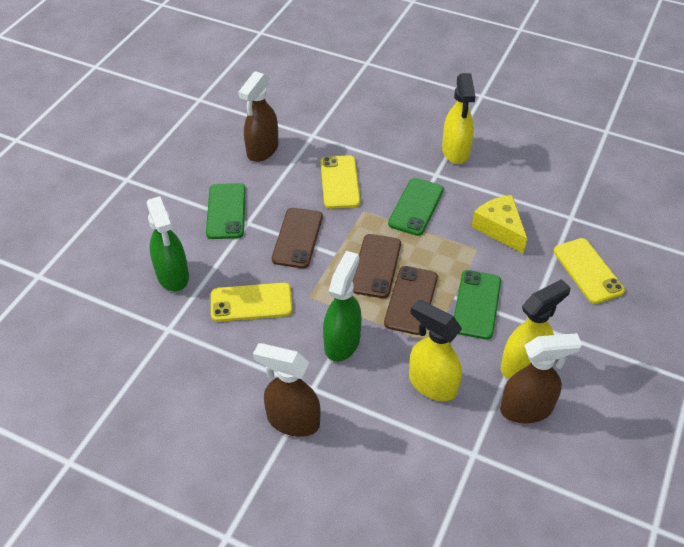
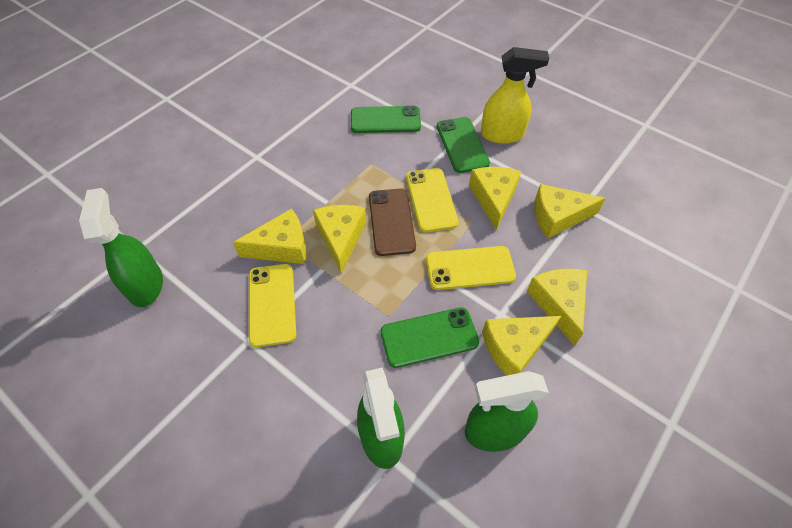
brown phone: 3 -> 1
brown spray bottle: 3 -> 0
green spray bottle: 2 -> 3
yellow cheese: 1 -> 6
yellow spray bottle: 3 -> 1

